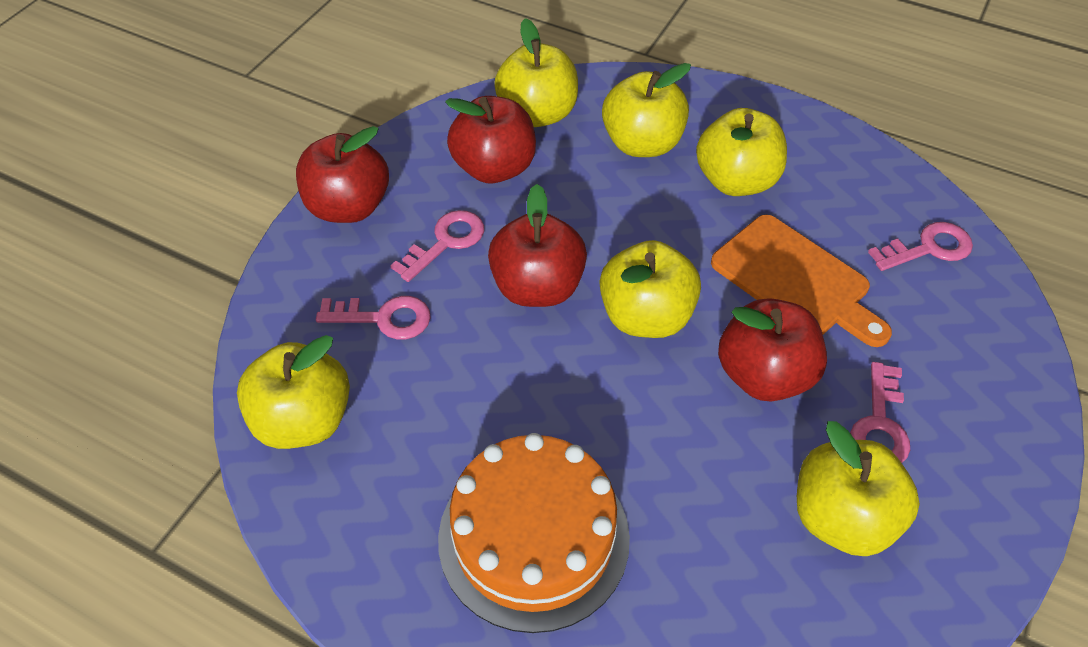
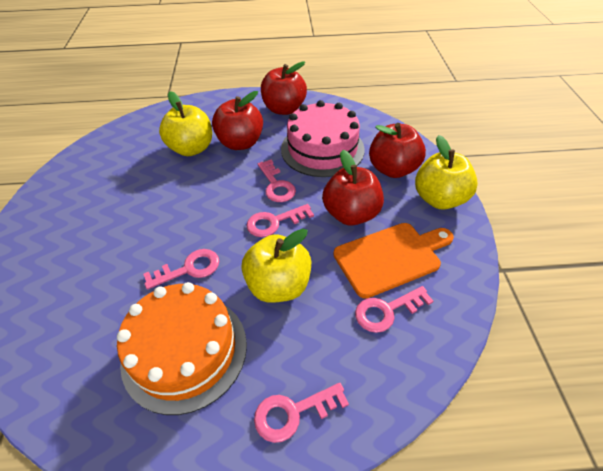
pink cake: 0 -> 1
pink key: 4 -> 5
yellow apple: 6 -> 3

